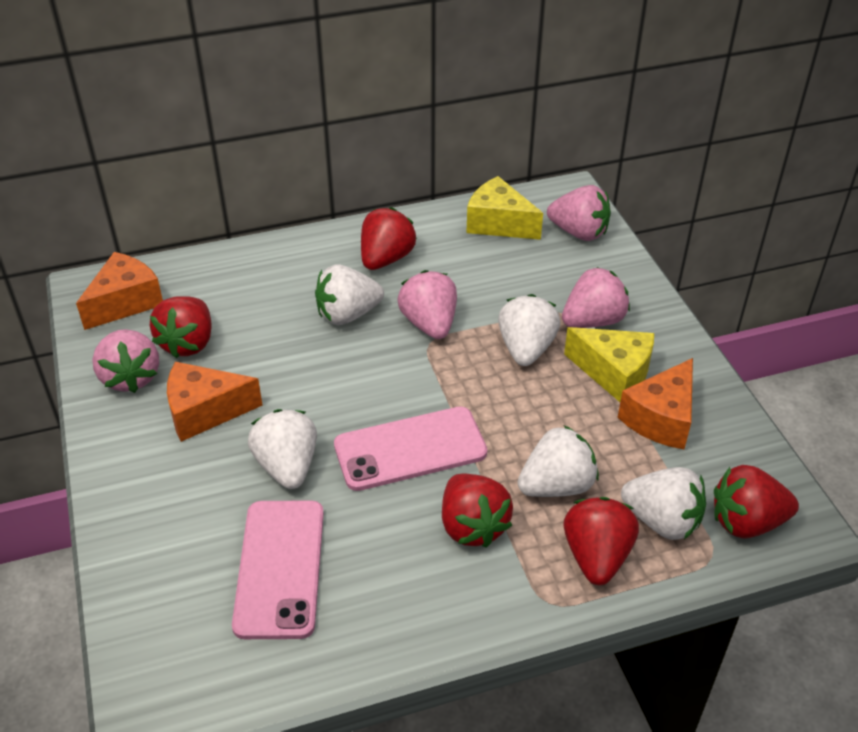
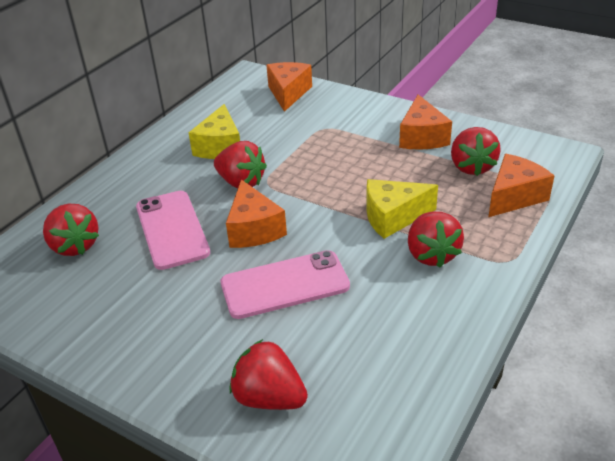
orange cheese: 3 -> 4
pink strawberry: 4 -> 0
white strawberry: 5 -> 0

